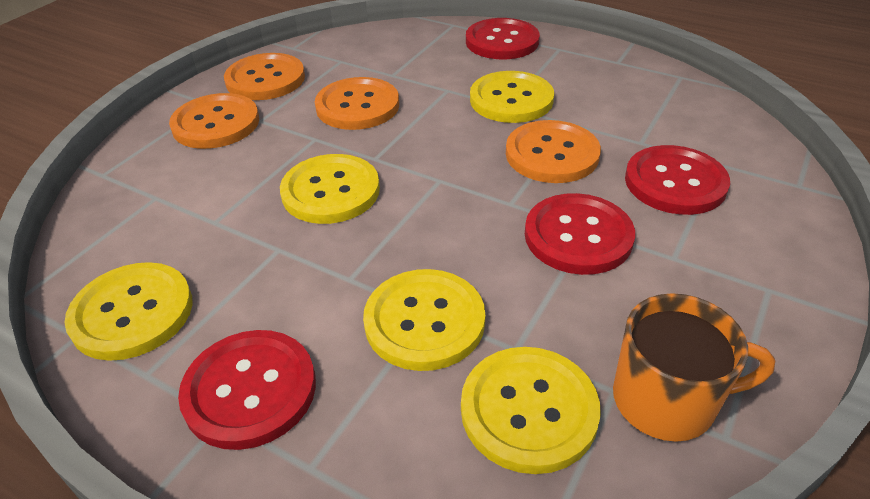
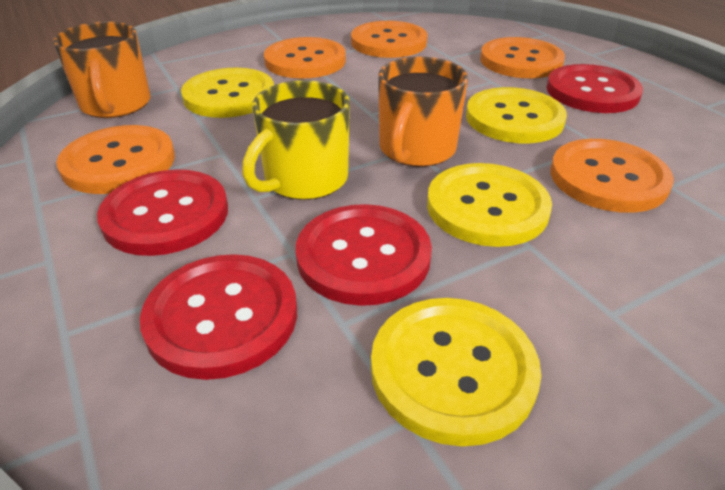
orange button: 4 -> 5
orange mug: 1 -> 2
yellow button: 5 -> 4
yellow mug: 0 -> 1

